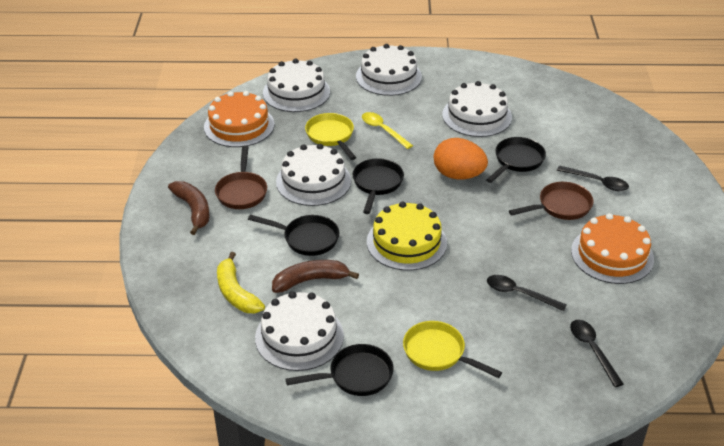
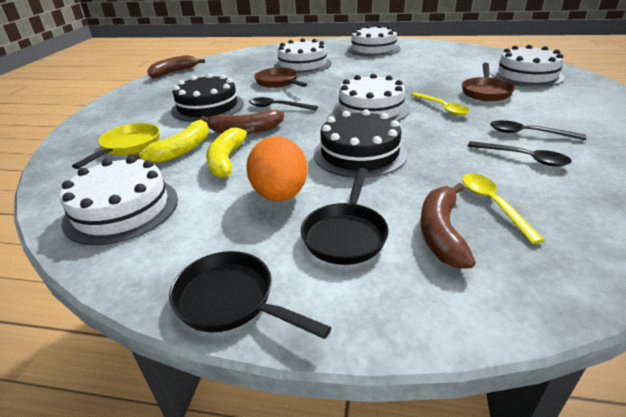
black cake: 0 -> 2
black pan: 4 -> 2
brown banana: 2 -> 3
orange cake: 2 -> 0
yellow banana: 1 -> 2
yellow cake: 1 -> 0
yellow pan: 2 -> 1
yellow spoon: 1 -> 2

